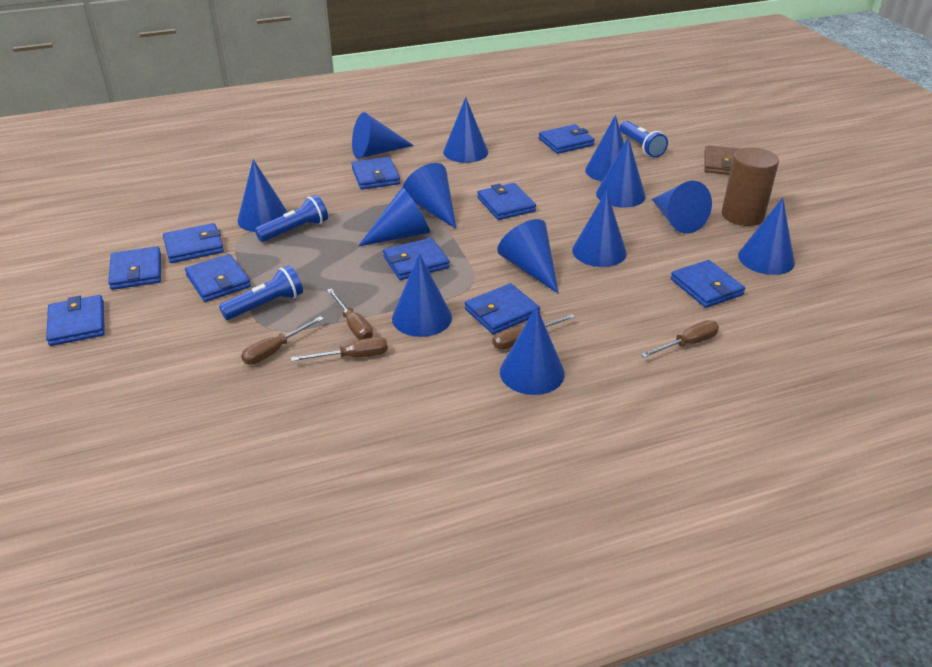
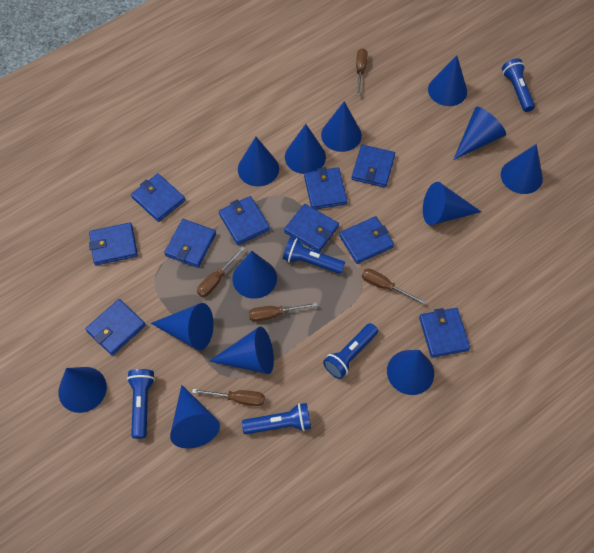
blue flashlight: 3 -> 5
brown cylinder: 1 -> 0
brown wallet: 1 -> 0

